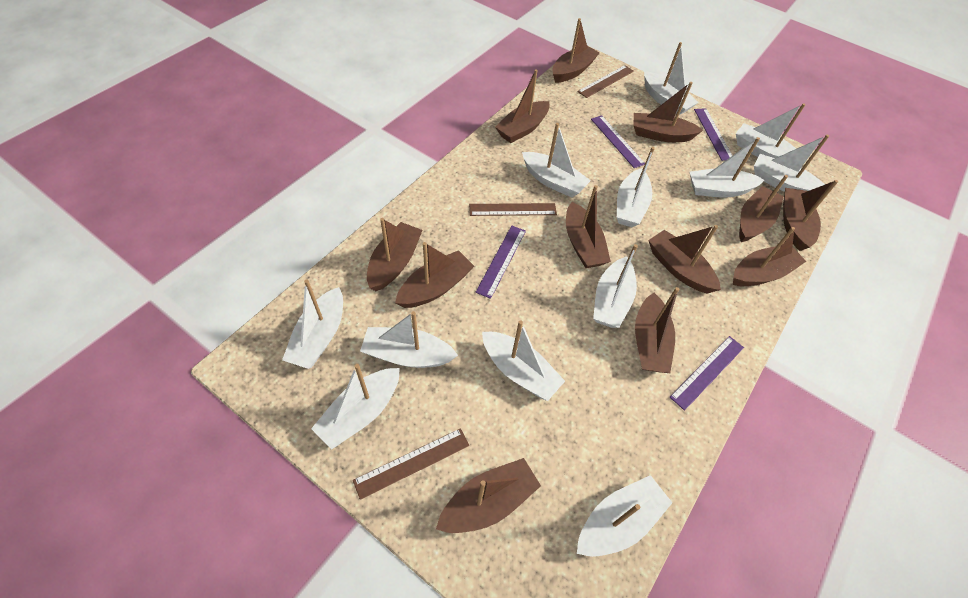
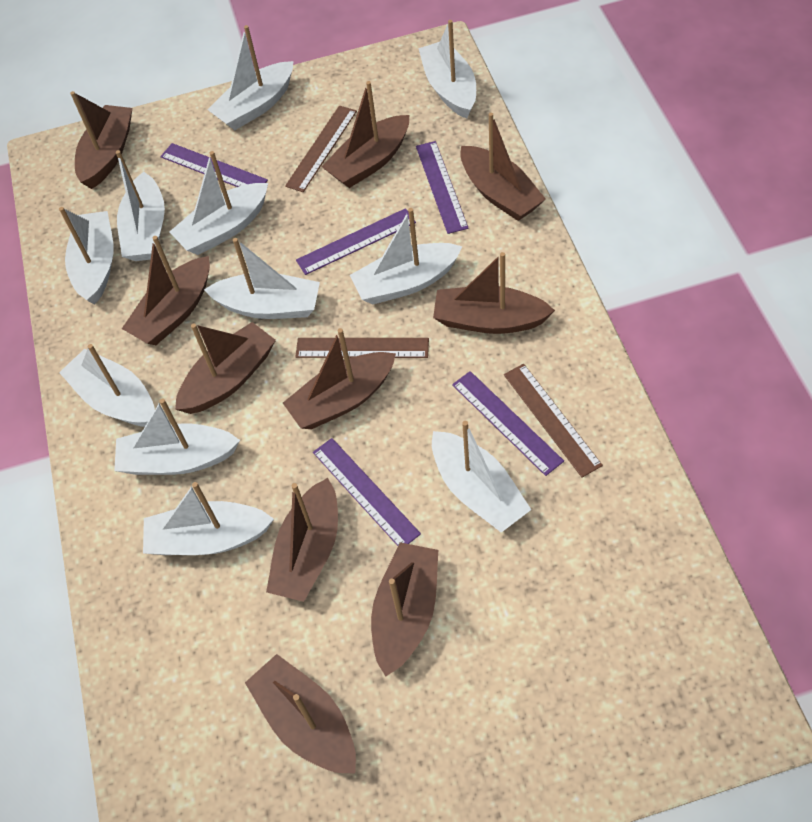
brown boat: 12 -> 10
purple ruler: 4 -> 5
white boat: 12 -> 11

